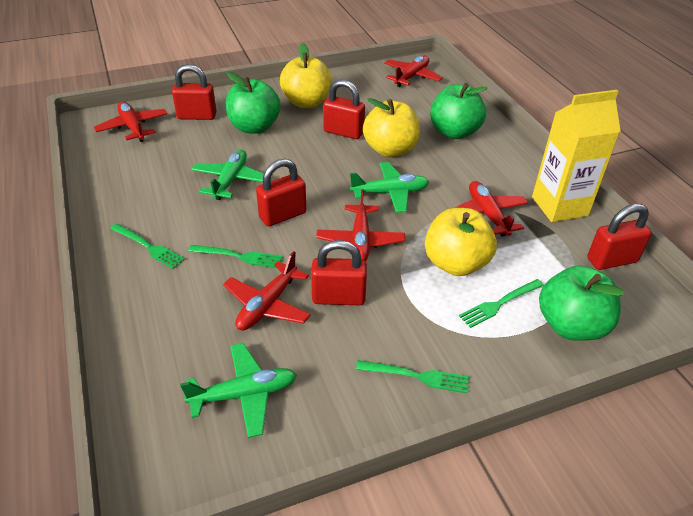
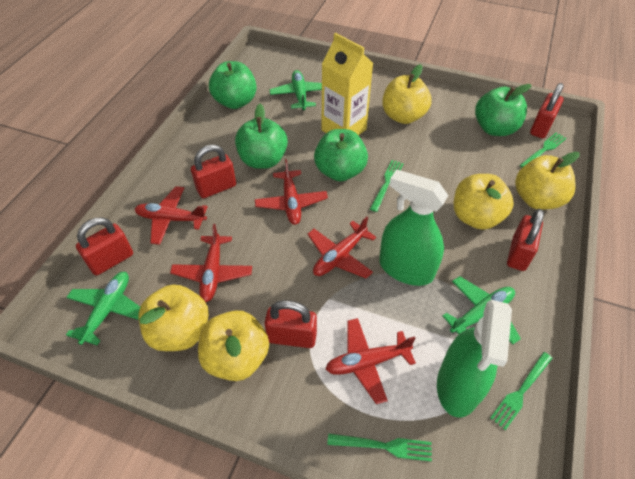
green apple: 3 -> 4
green spray bottle: 0 -> 2
yellow apple: 3 -> 5

